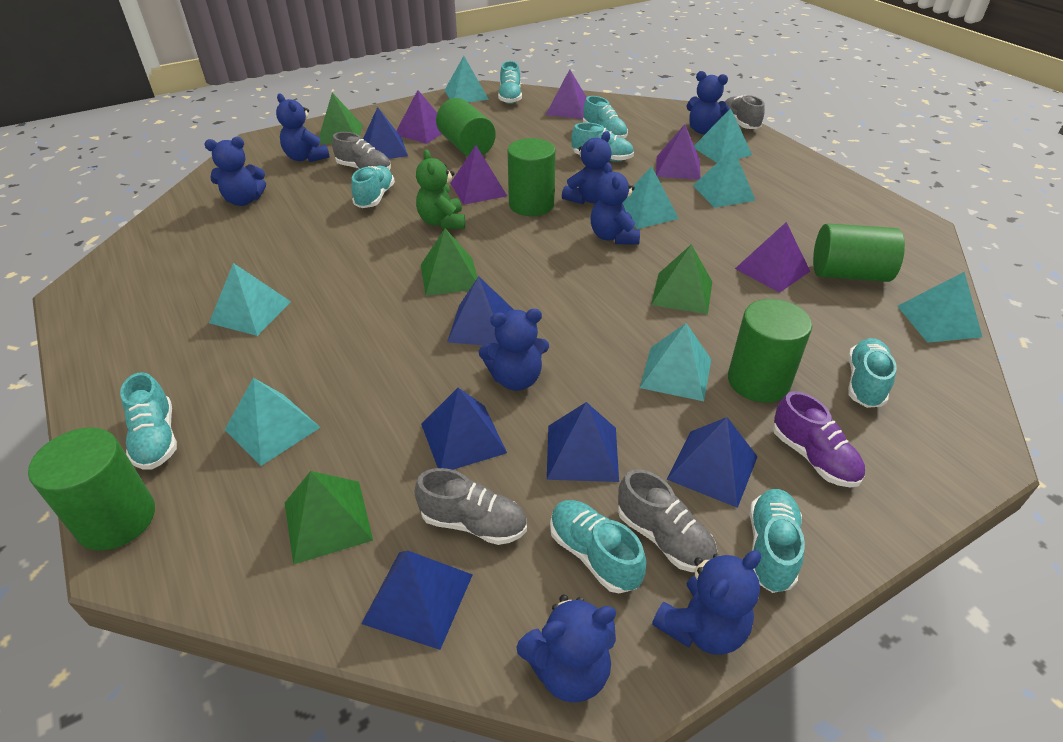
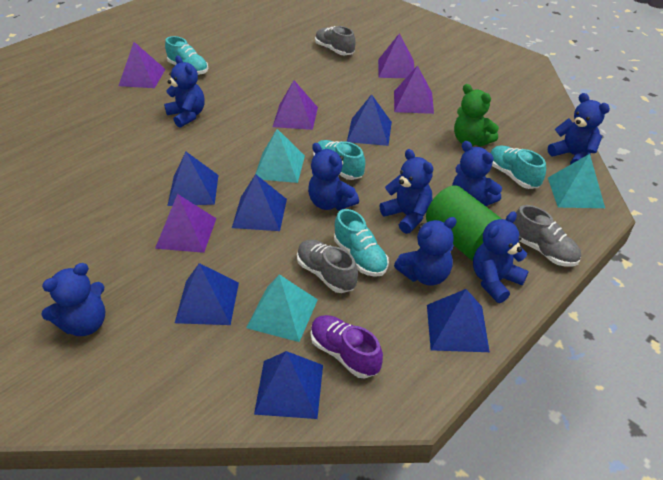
green cylinder: 5 -> 1
green pyramid: 4 -> 0
grey shoe: 4 -> 3
turquoise pyramid: 8 -> 3
turquoise shoe: 8 -> 4

